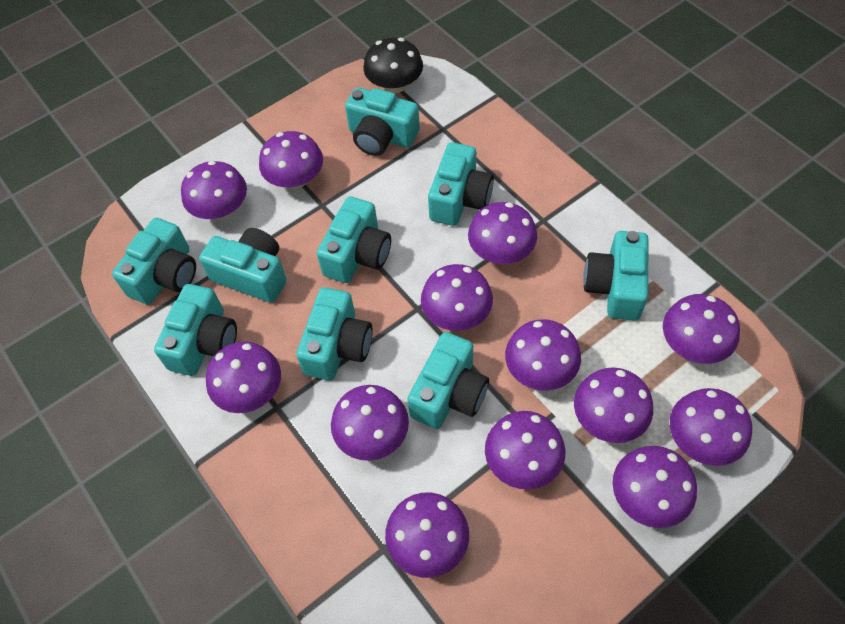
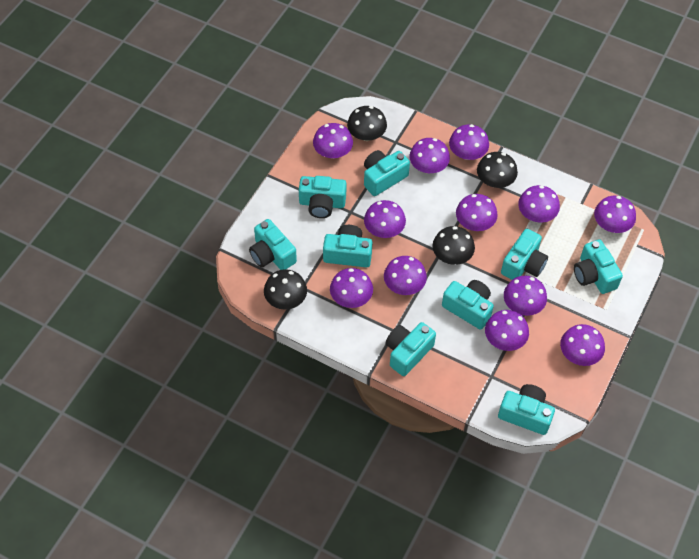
black mushroom: 1 -> 4
purple mushroom: 13 -> 12

